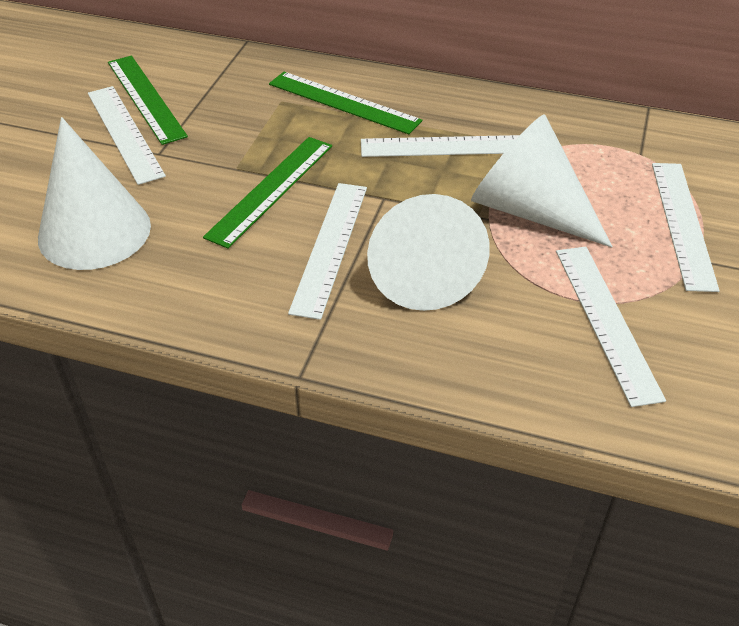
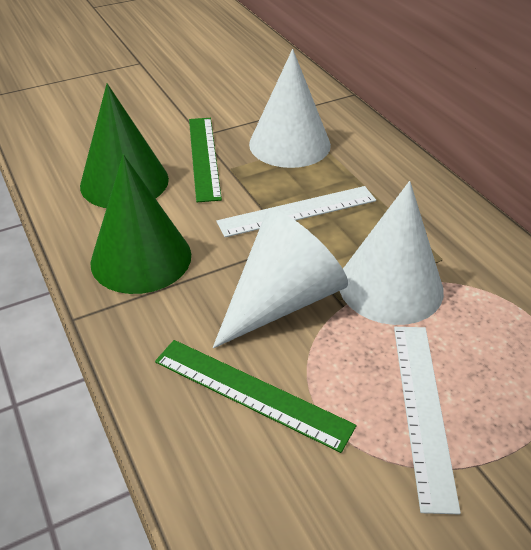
green cone: 0 -> 2
green ruler: 3 -> 2
white ruler: 5 -> 2

